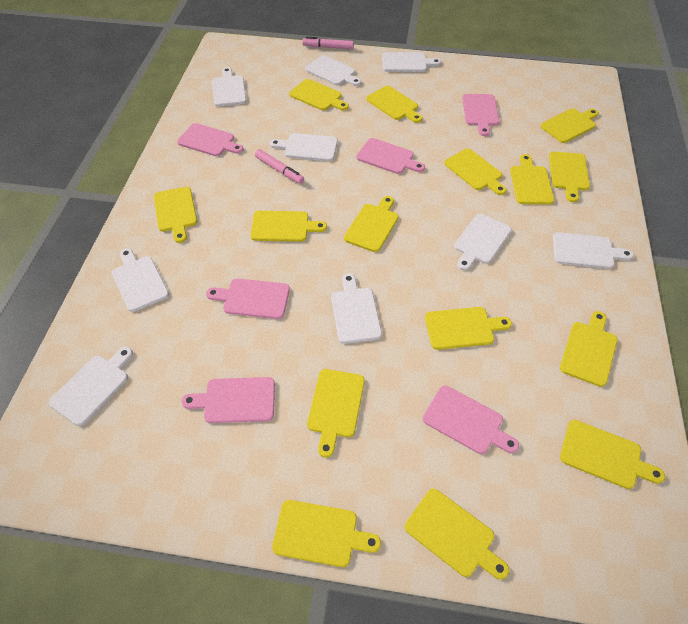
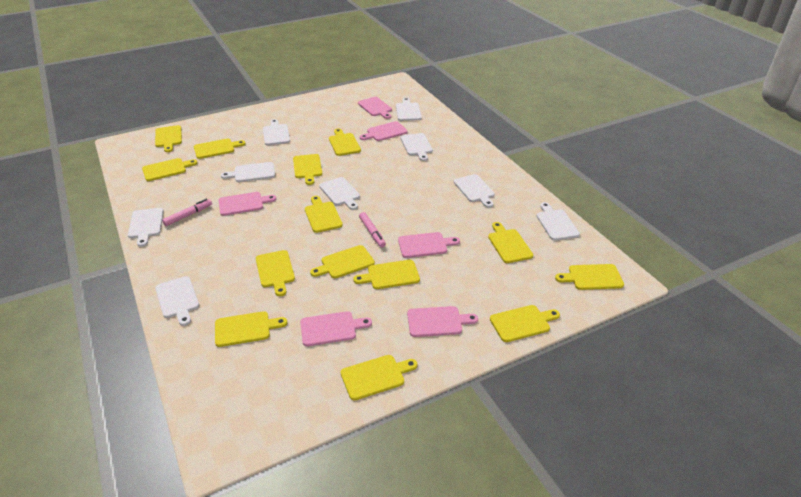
yellow cutting board: 15 -> 14

